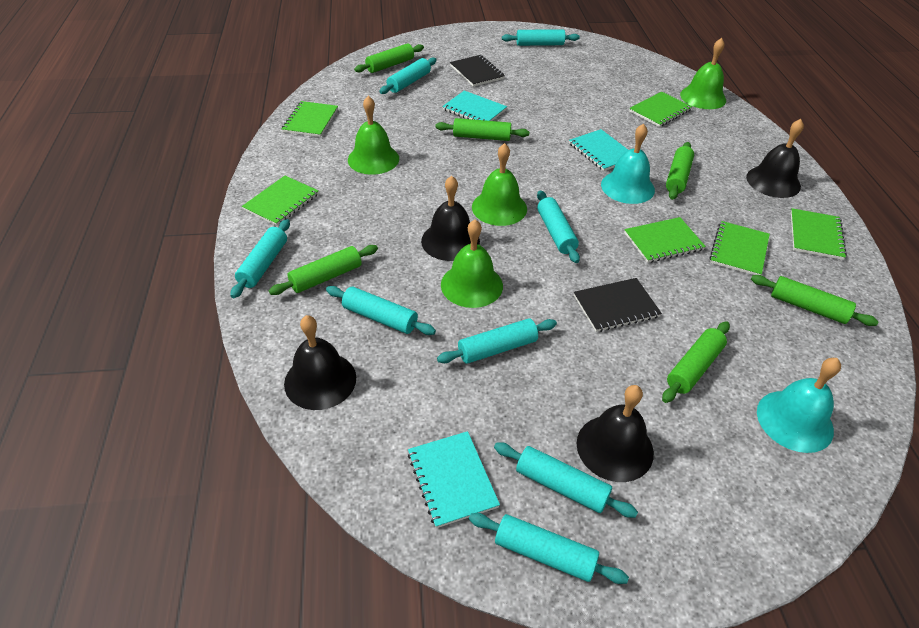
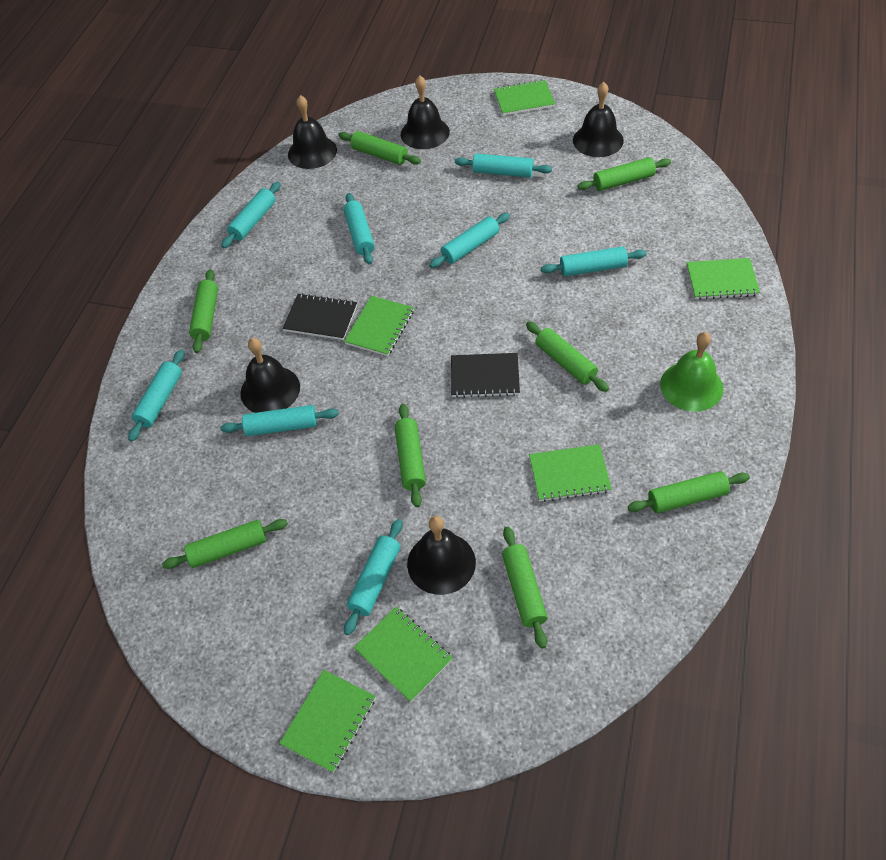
black bell: 4 -> 5
green bell: 4 -> 1
green rolling pin: 6 -> 8
turquoise bell: 2 -> 0
turquoise notebook: 3 -> 0

